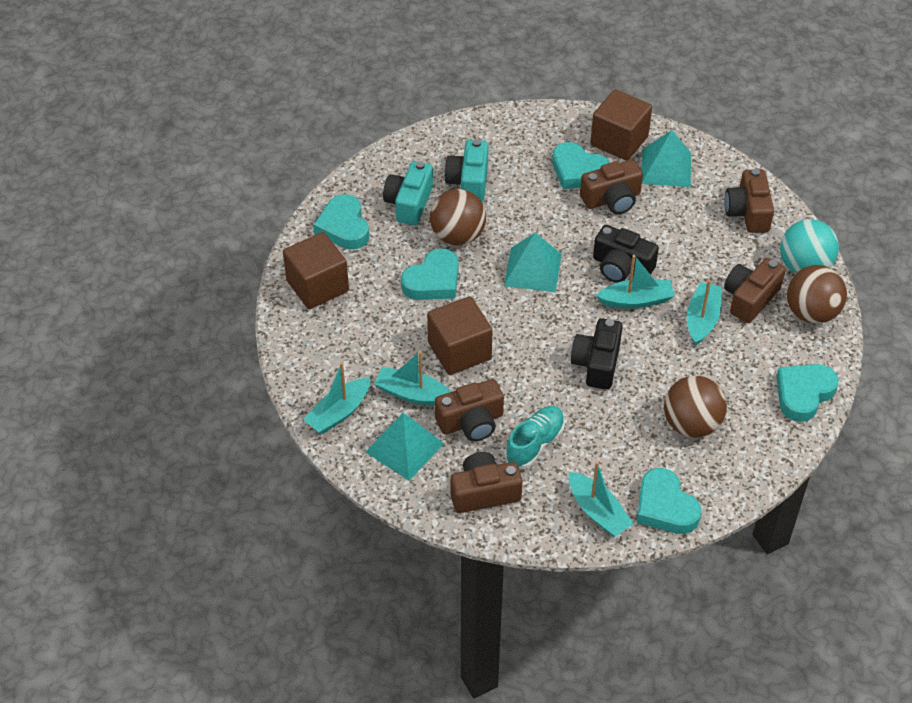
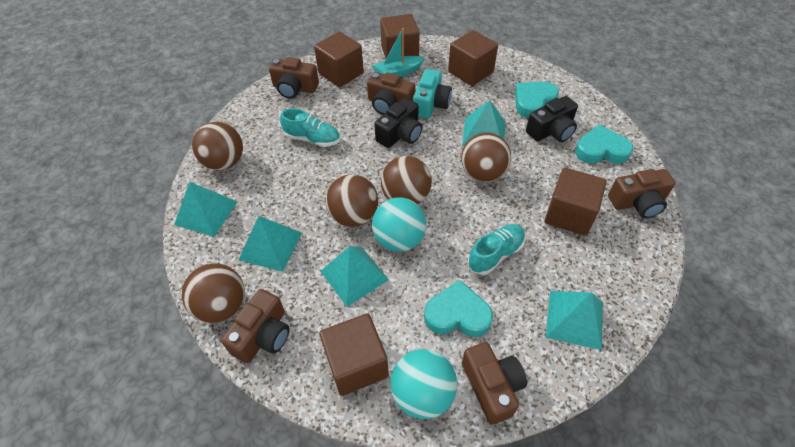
brown ball: 3 -> 5
brown cube: 3 -> 5
turquoise ball: 1 -> 2
turquoise boat: 5 -> 1
turquoise camera: 2 -> 1
turquoise heart: 5 -> 3
turquoise pyramid: 3 -> 5
turquoise shoe: 1 -> 2

